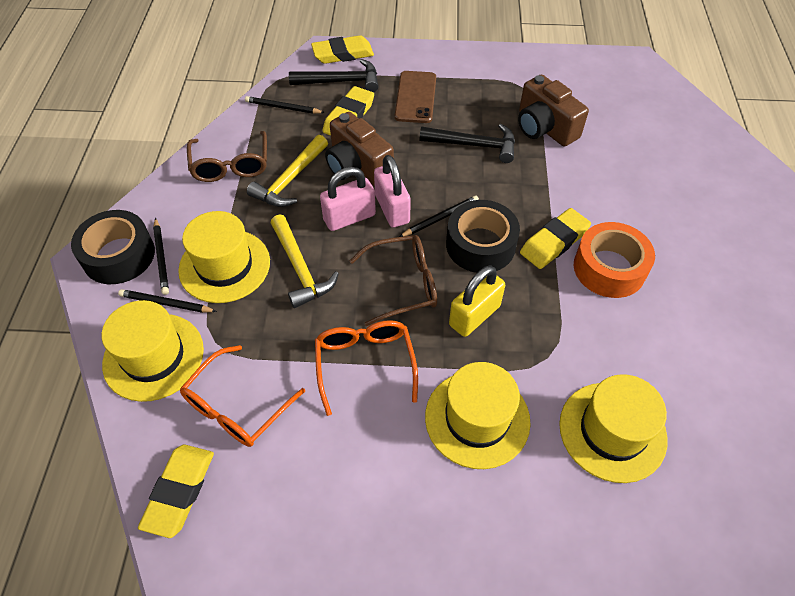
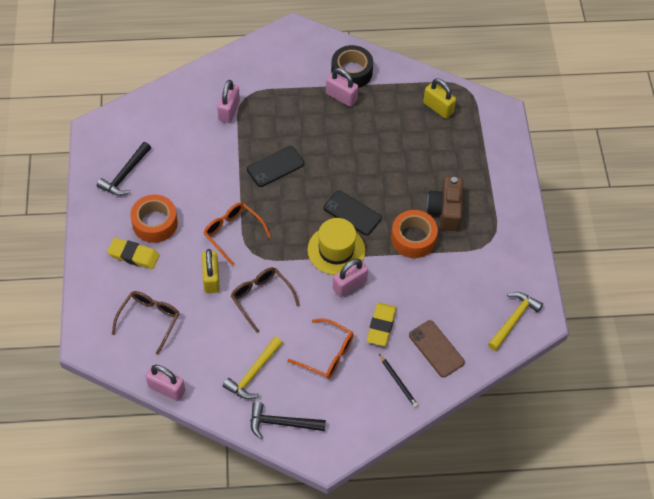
black pencil: 4 -> 1
black phone: 0 -> 2
black tape: 2 -> 1
brown camera: 2 -> 1
orange tape: 1 -> 2
pink padlock: 2 -> 4
yellow eraser: 4 -> 2
yellow hat: 4 -> 1
yellow padlock: 1 -> 2

